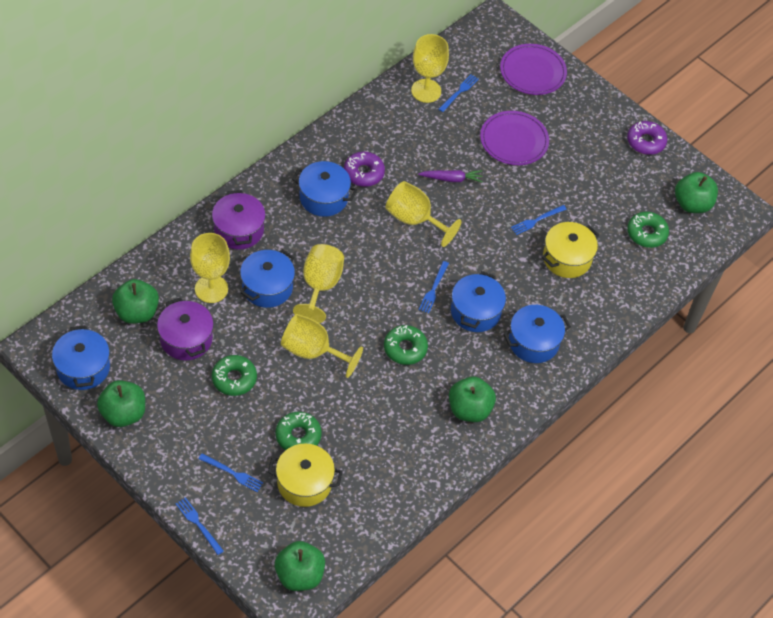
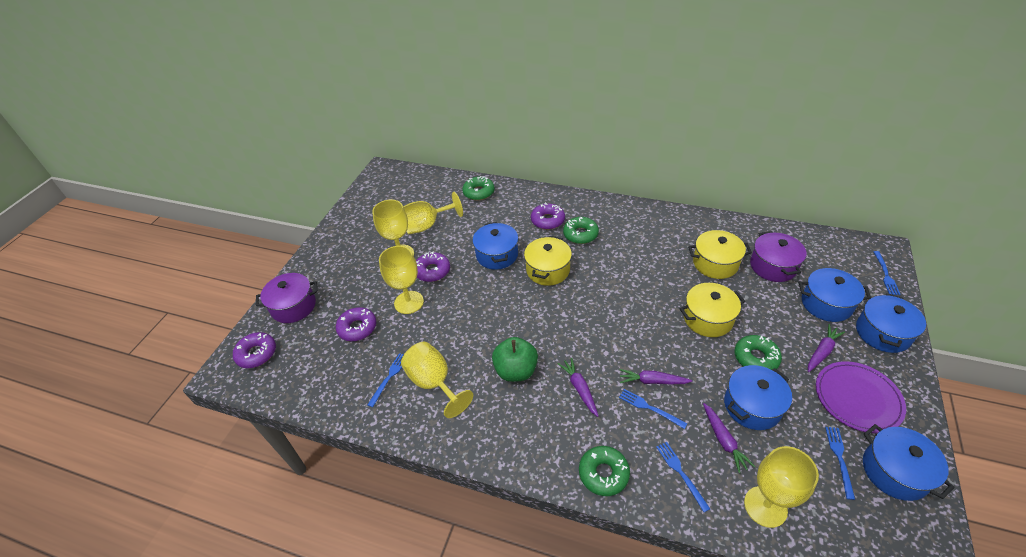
green apple: 5 -> 1
purple carrot: 1 -> 4
purple donut: 2 -> 4
purple plate: 2 -> 1
yellow pot: 2 -> 3

